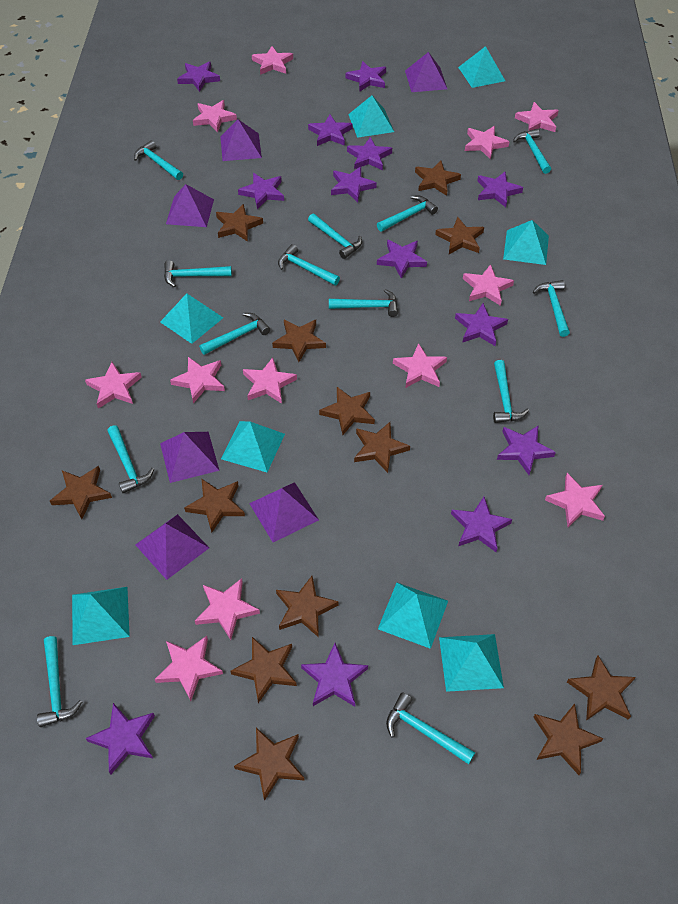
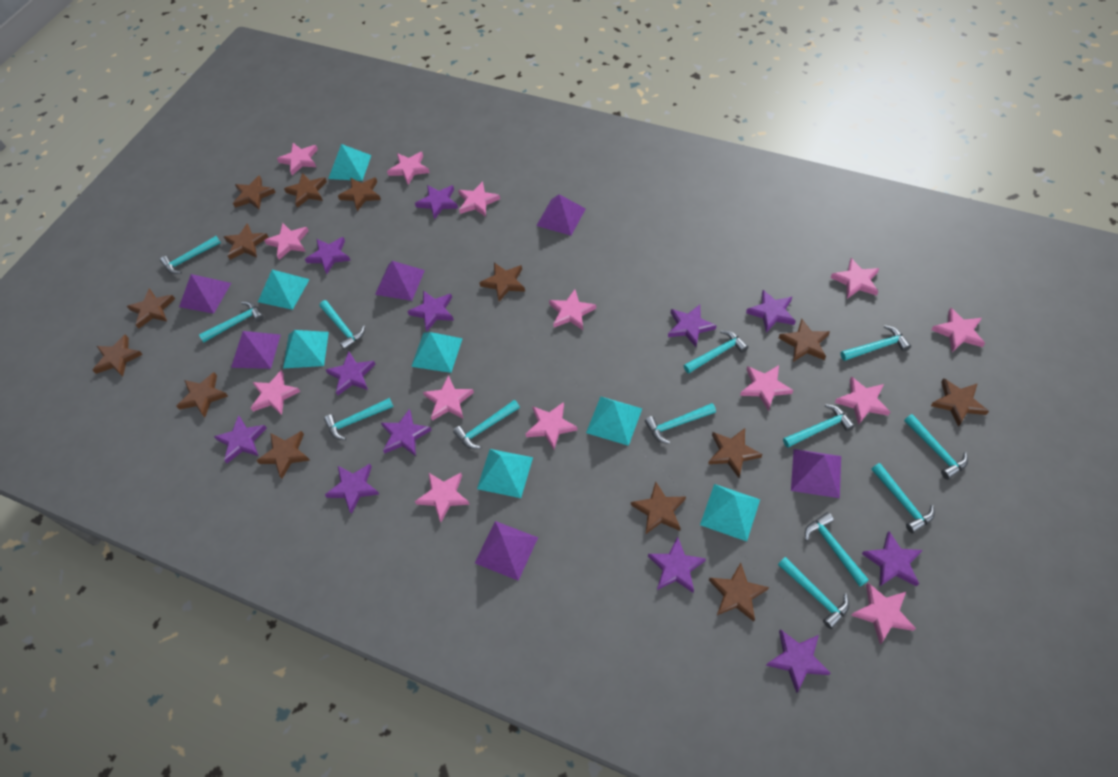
brown star: 13 -> 14
pink star: 12 -> 14
purple star: 13 -> 12
turquoise pyramid: 8 -> 7

